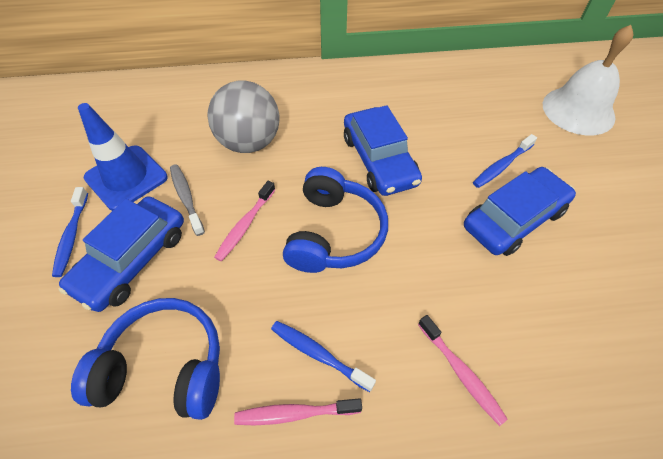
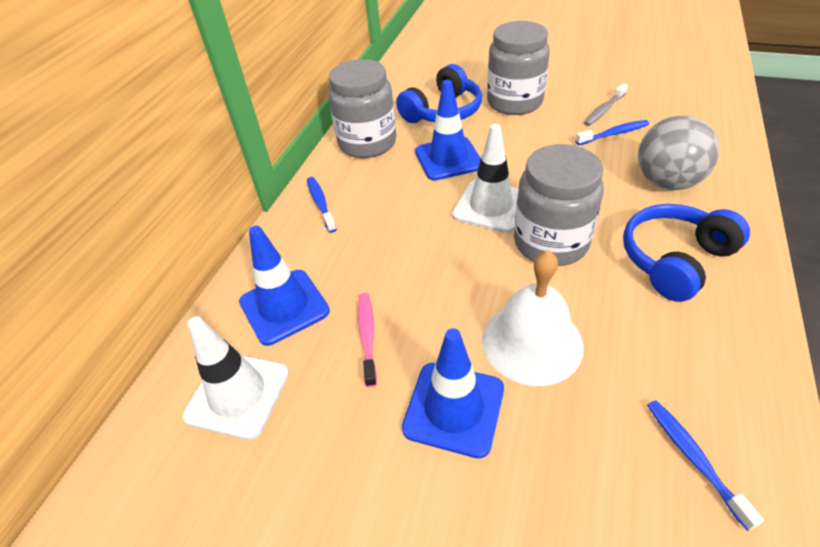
blue car: 3 -> 0
blue traffic cone: 1 -> 3
grey jar: 0 -> 3
pink toothbrush: 3 -> 1
white traffic cone: 0 -> 2

